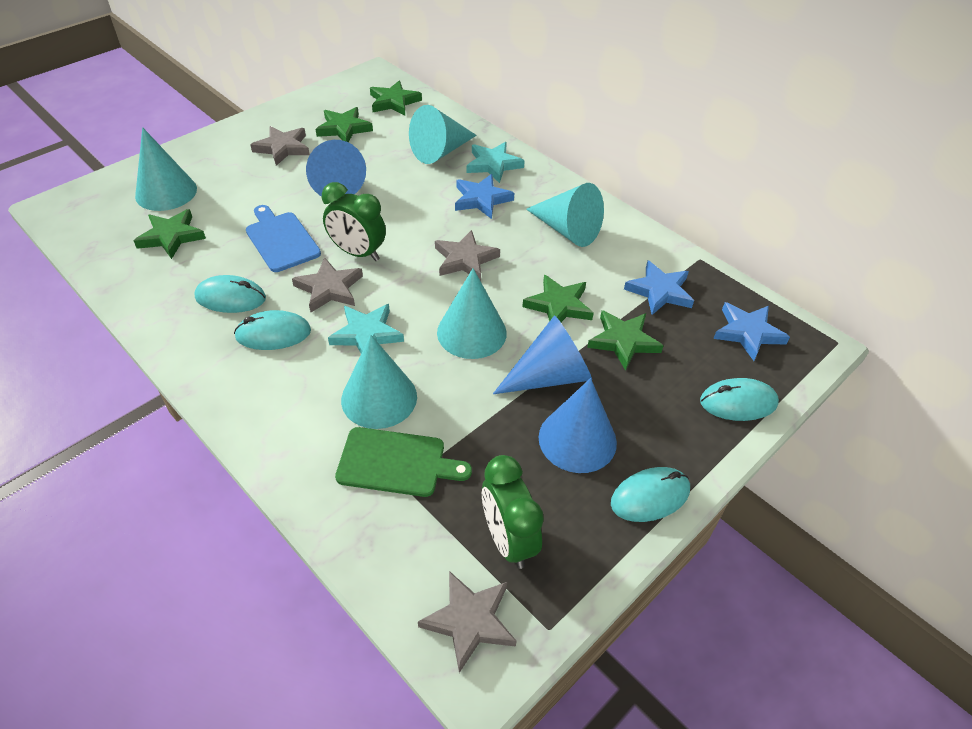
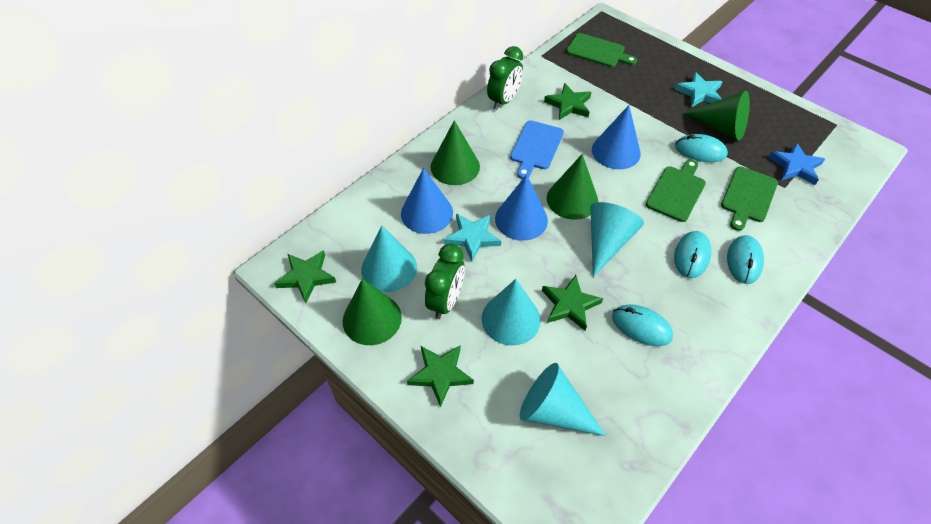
blue star: 3 -> 1
green cone: 0 -> 4
green cutting board: 1 -> 3
green star: 5 -> 4
grey star: 4 -> 0
turquoise cone: 5 -> 4

